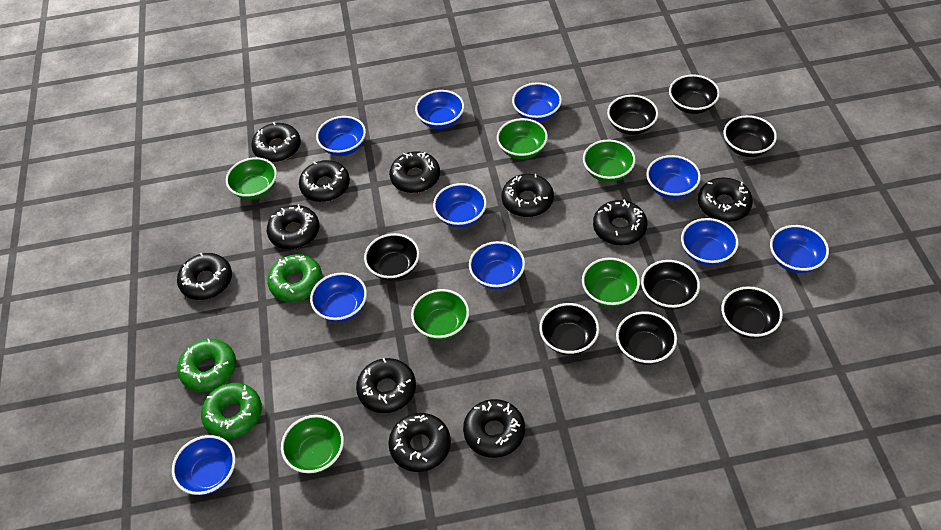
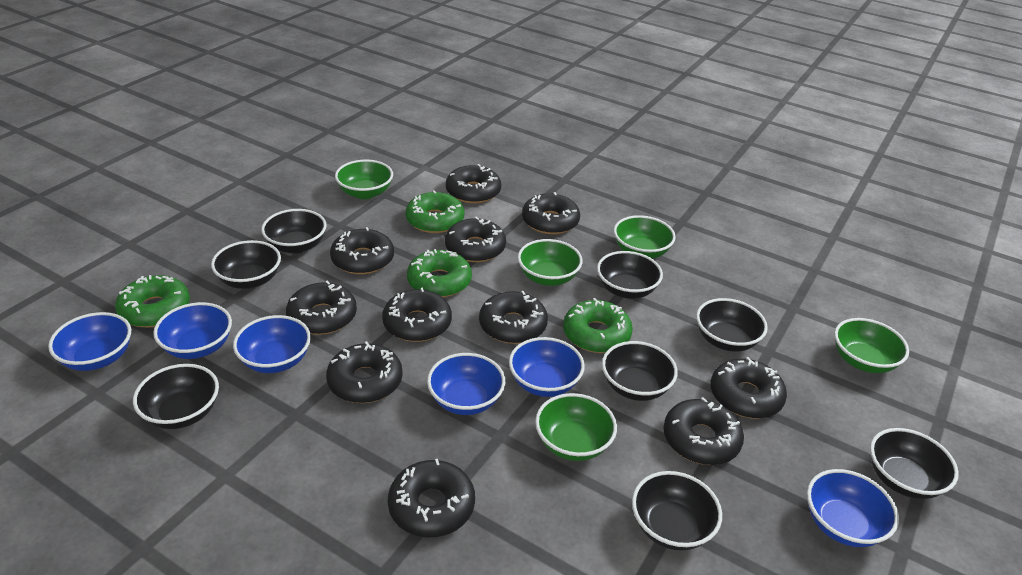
blue bowl: 10 -> 6
green bowl: 6 -> 5
green donut: 3 -> 4

